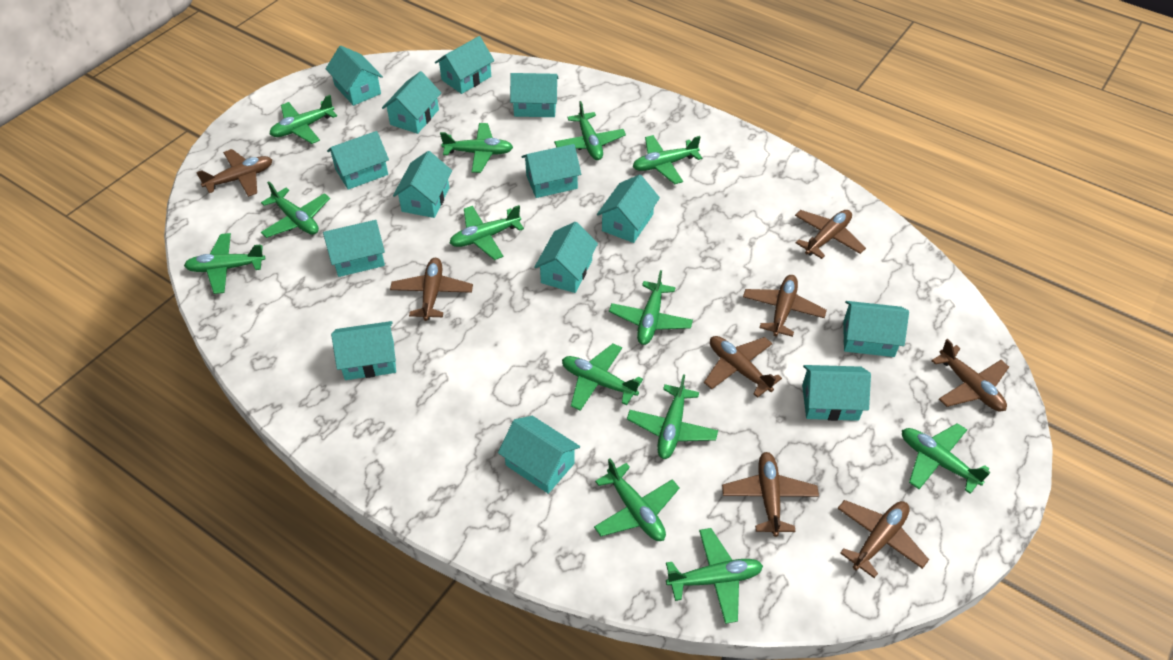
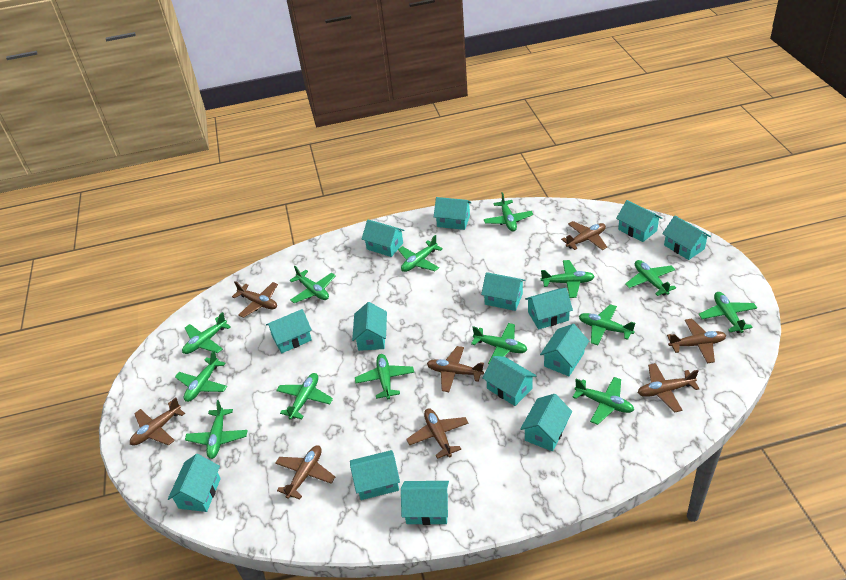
green plane: 13 -> 14

